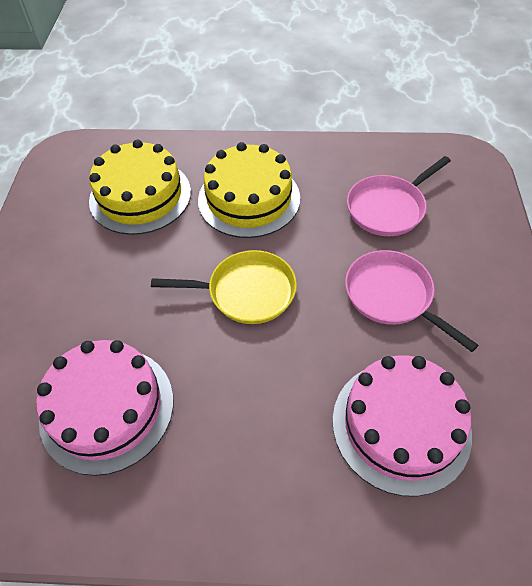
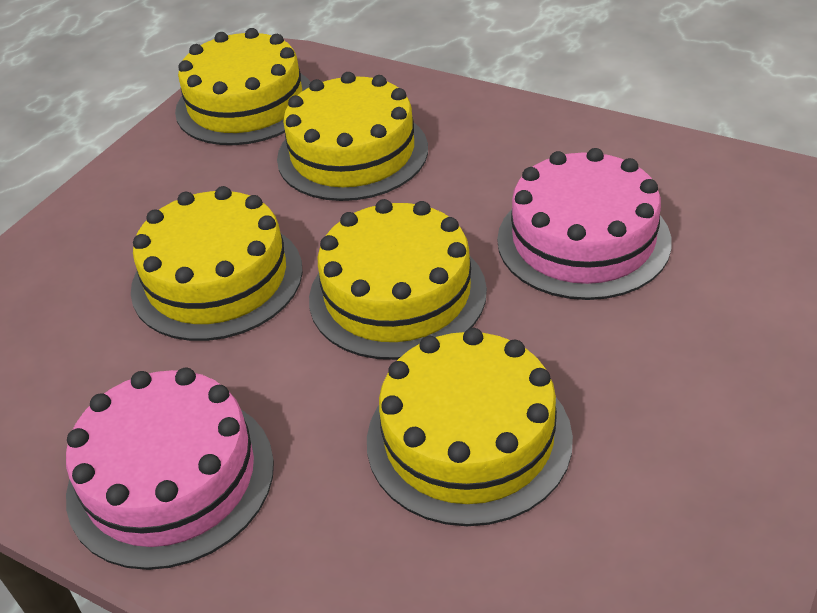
pink pan: 2 -> 0
yellow cake: 2 -> 5
yellow pan: 1 -> 0

